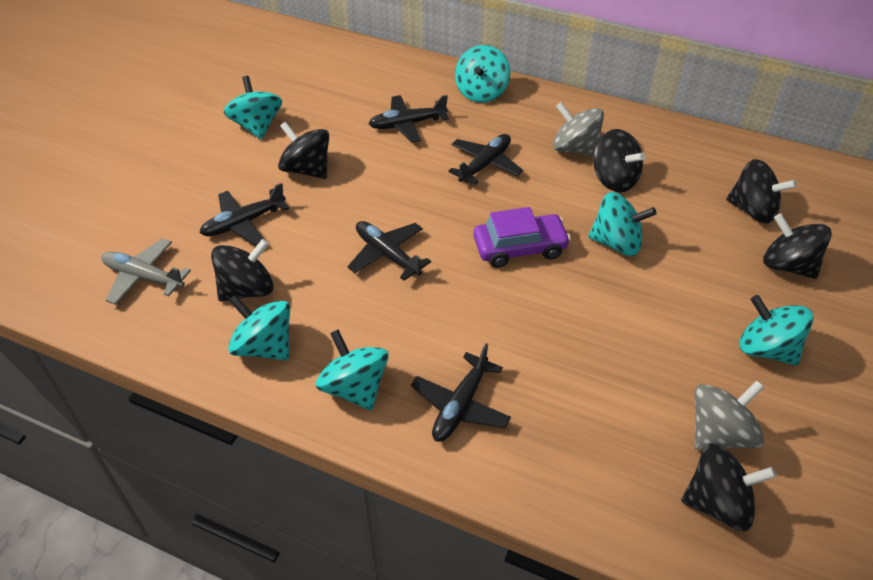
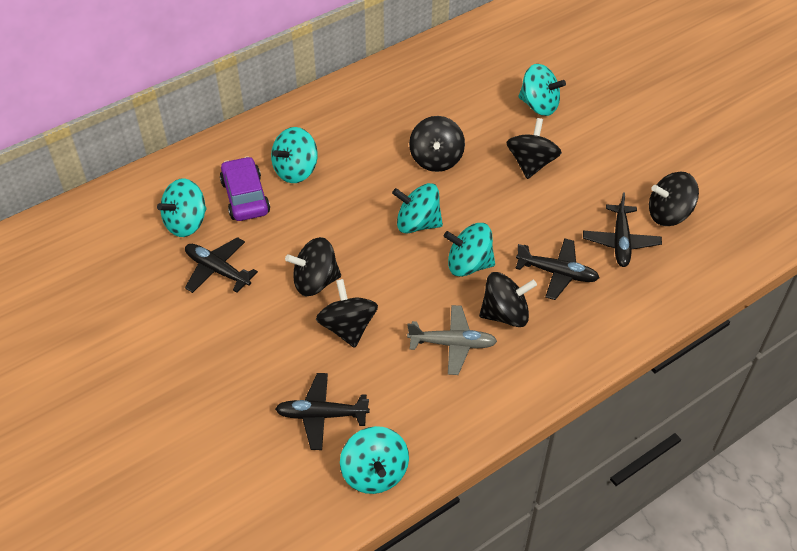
black plane: 5 -> 4
grey spinning top: 2 -> 0

